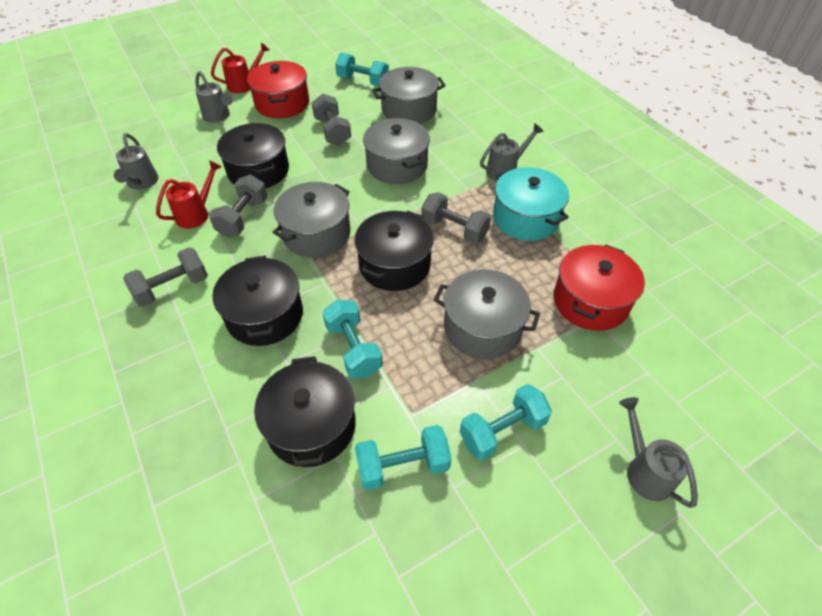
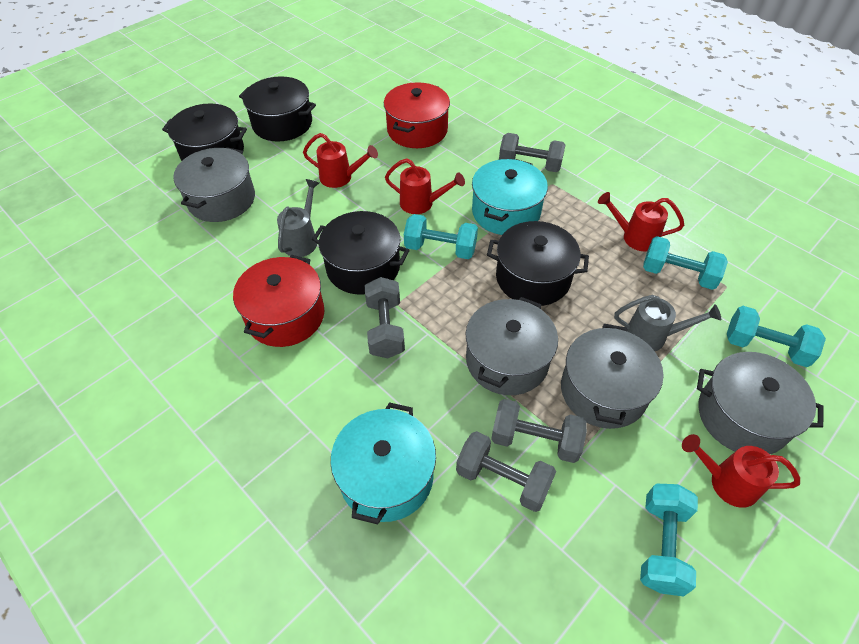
grey watering can: 4 -> 2
red watering can: 2 -> 4
turquoise pot: 1 -> 2

